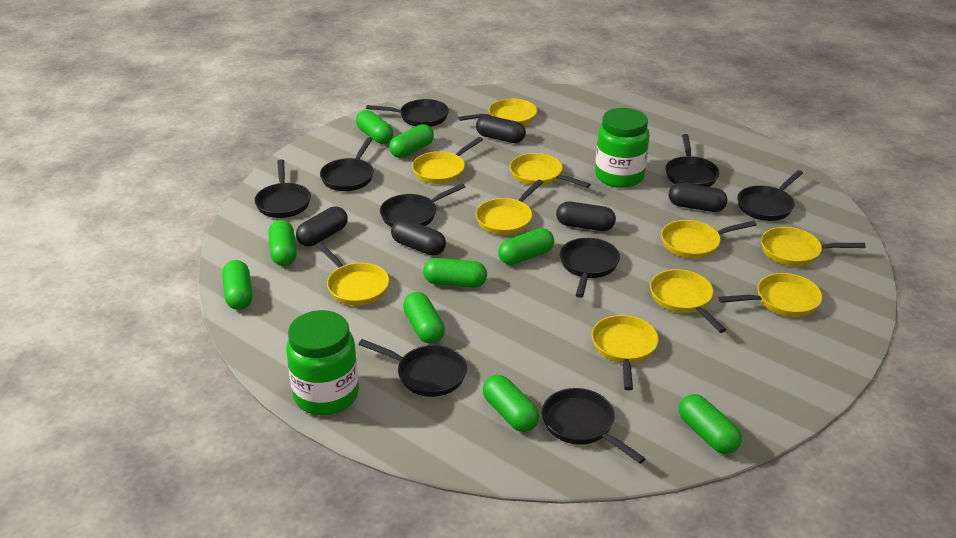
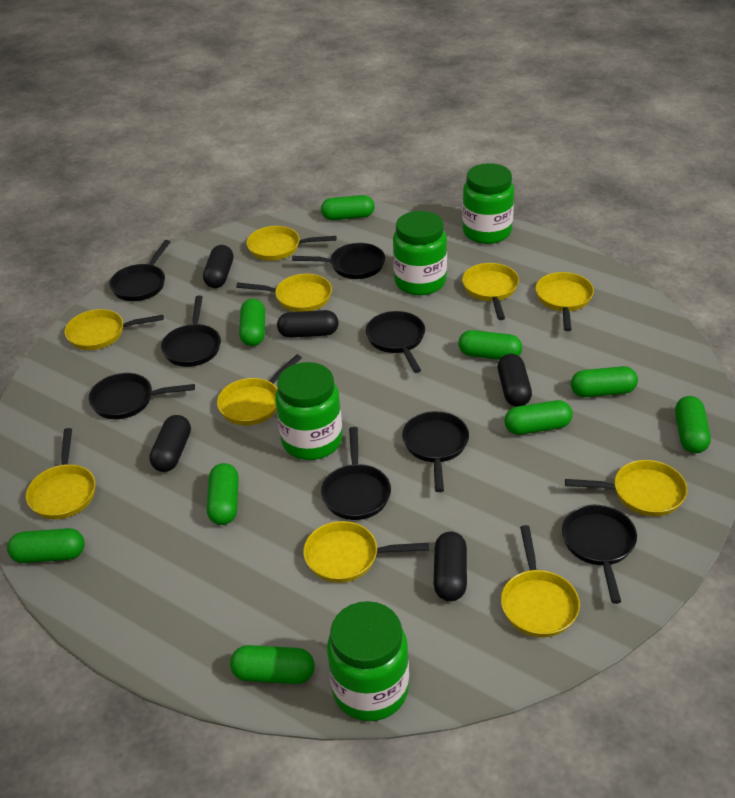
black pan: 9 -> 8
green jar: 2 -> 4

